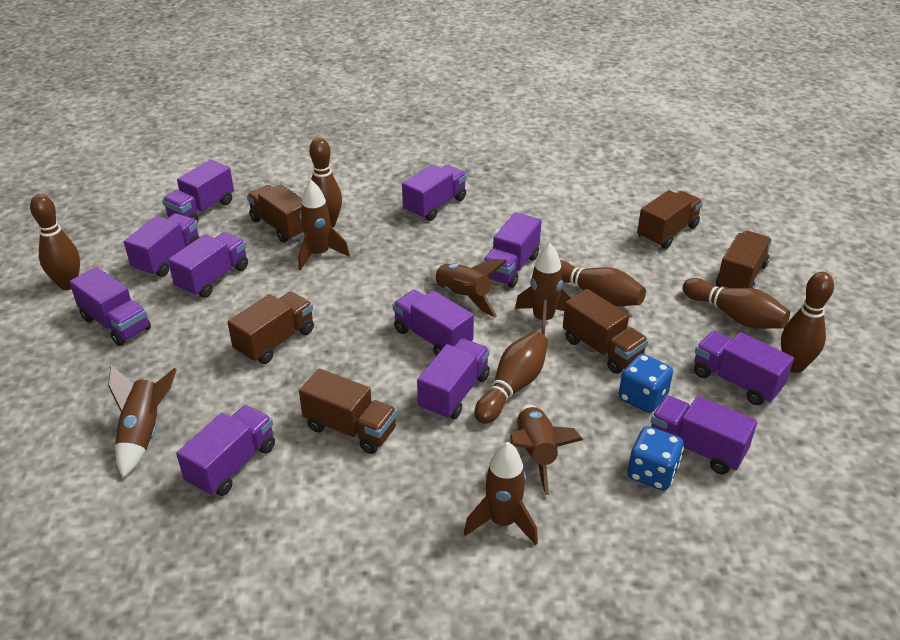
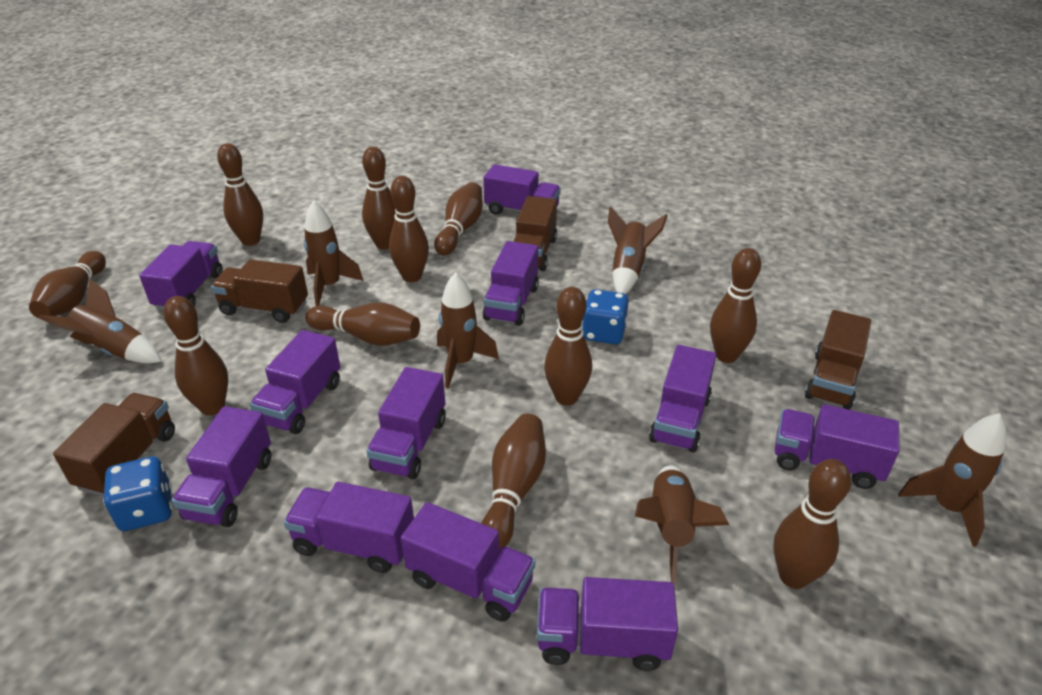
brown bowling pin: 6 -> 11
brown truck: 6 -> 4

